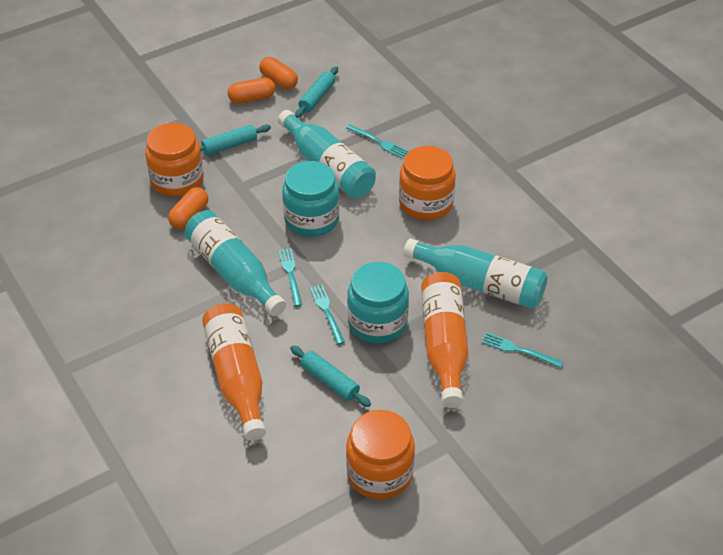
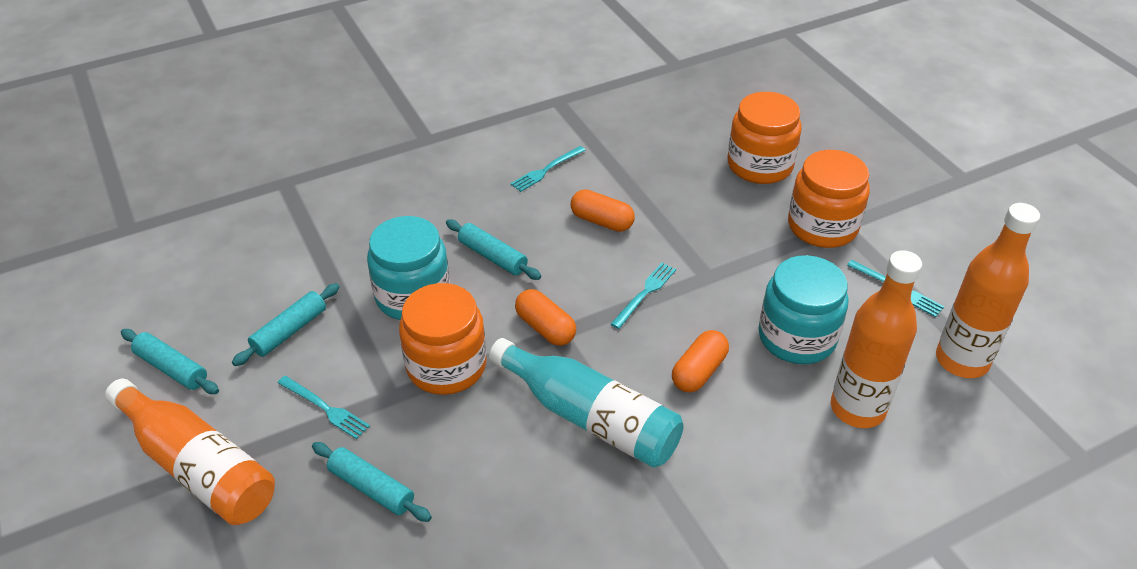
orange bottle: 2 -> 3
turquoise bottle: 3 -> 1
turquoise rolling pin: 3 -> 4

